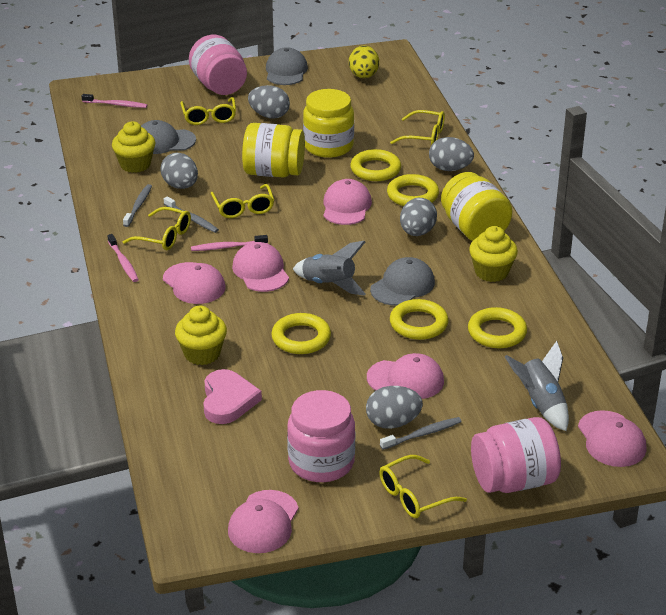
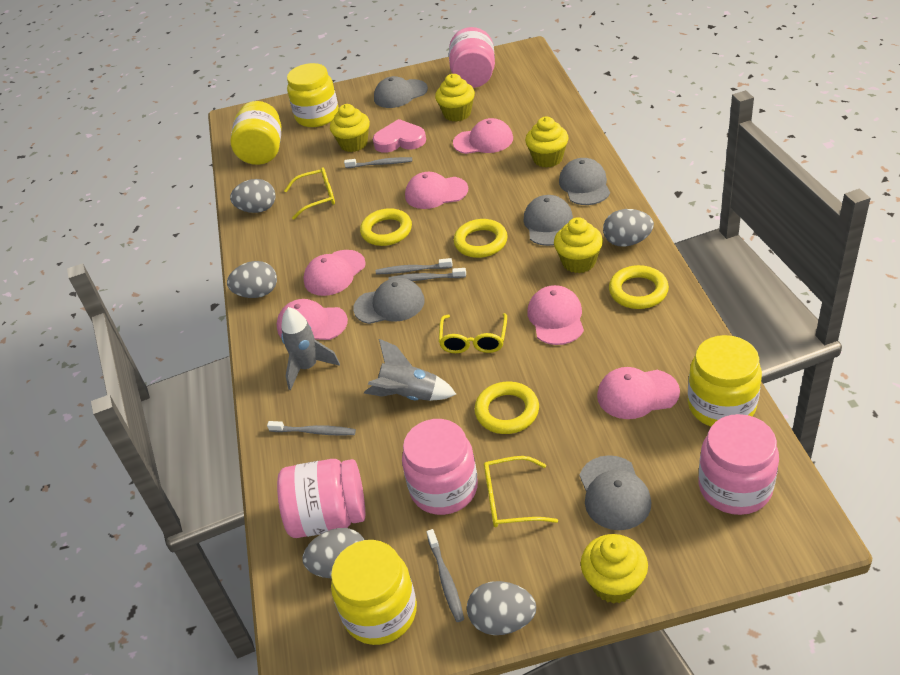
grey cap: 3 -> 5
grey toothbrush: 3 -> 5
pink jar: 3 -> 4
pink toothbrush: 3 -> 0
yellow cupcake: 3 -> 5
yellow egg: 1 -> 0
yellow glasses: 5 -> 3
yellow jar: 3 -> 4
yellow ring: 5 -> 4

